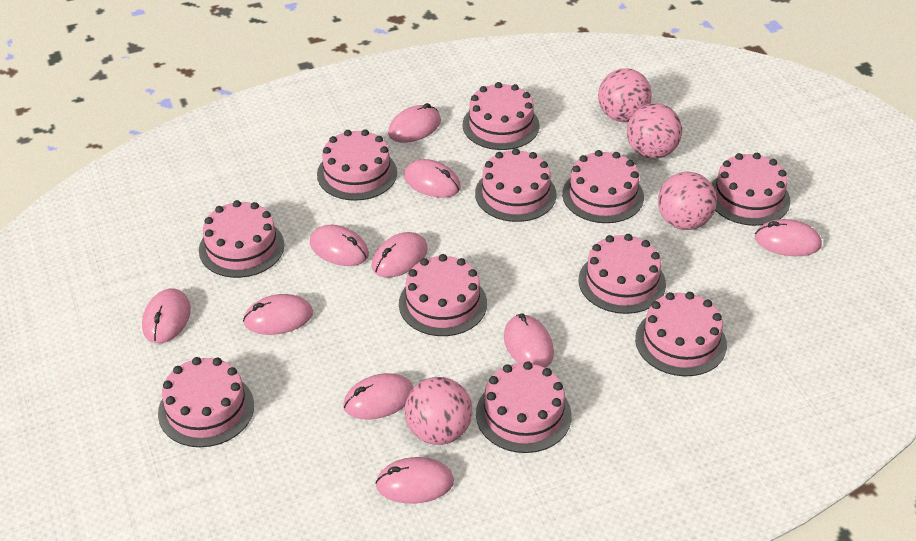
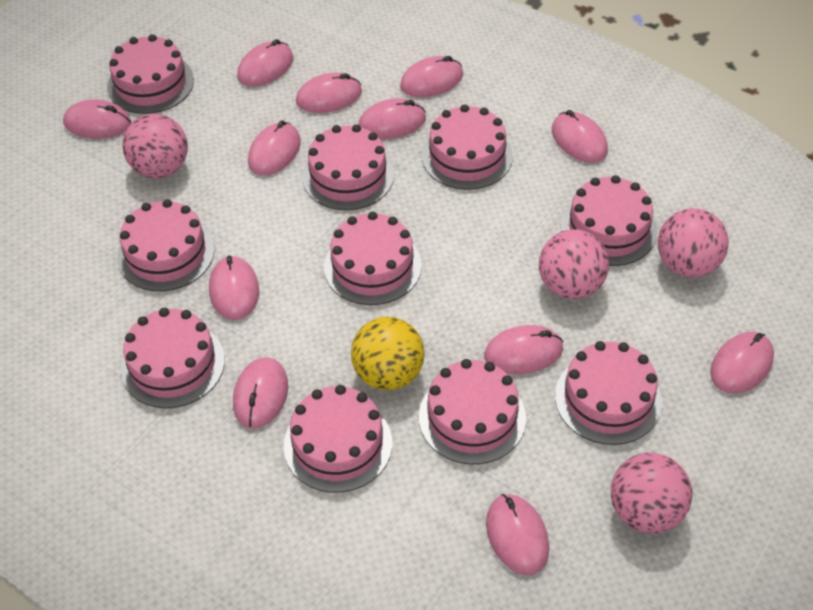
pink cake: 11 -> 10
pink mouse: 10 -> 12
yellow ball: 0 -> 1

